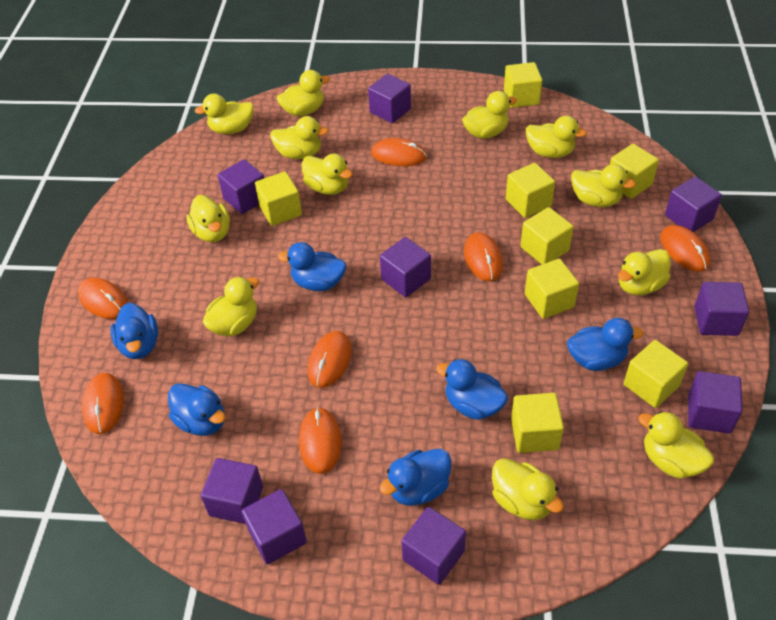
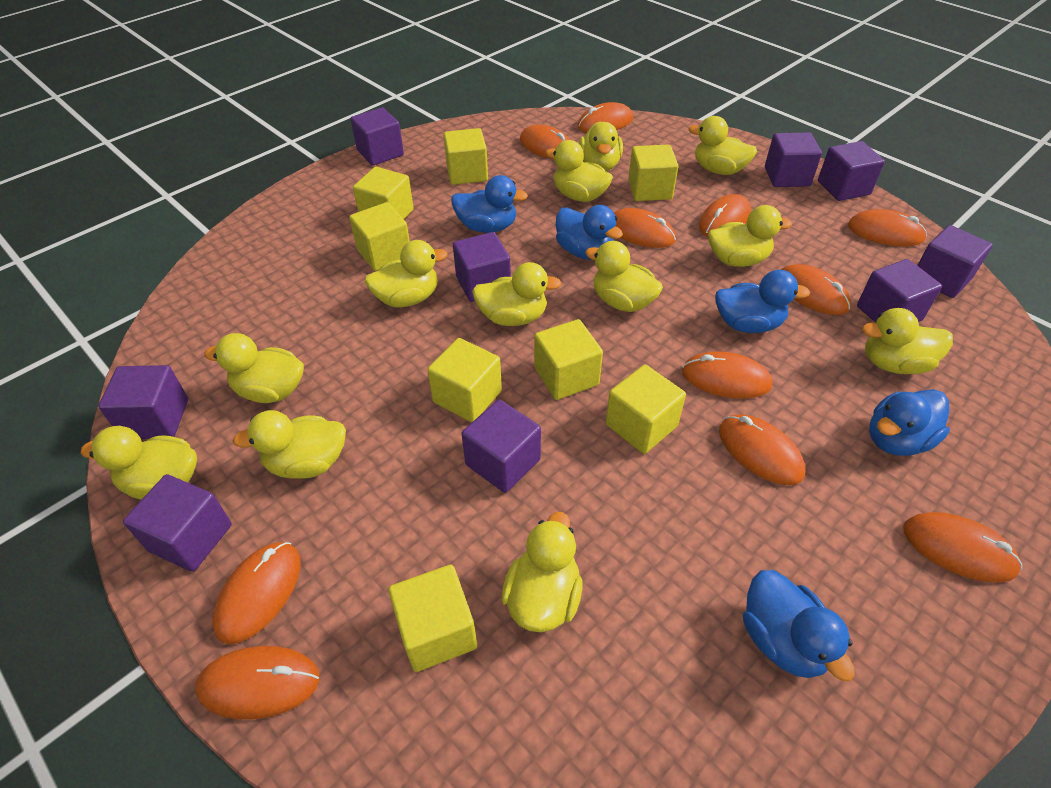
blue duck: 6 -> 5
orange mouse: 7 -> 11

